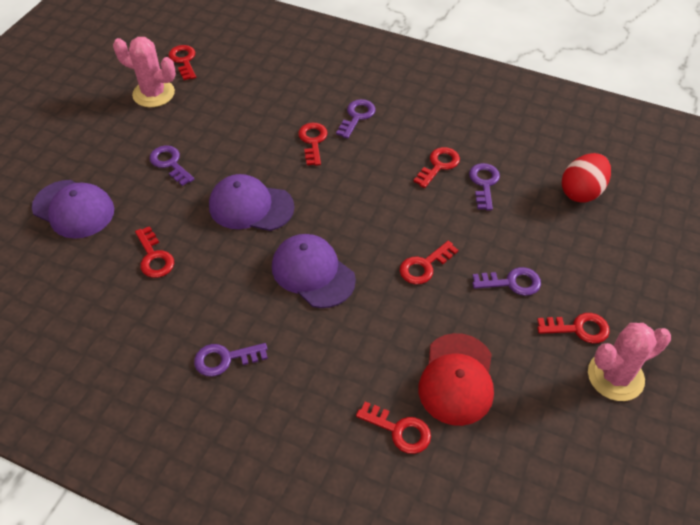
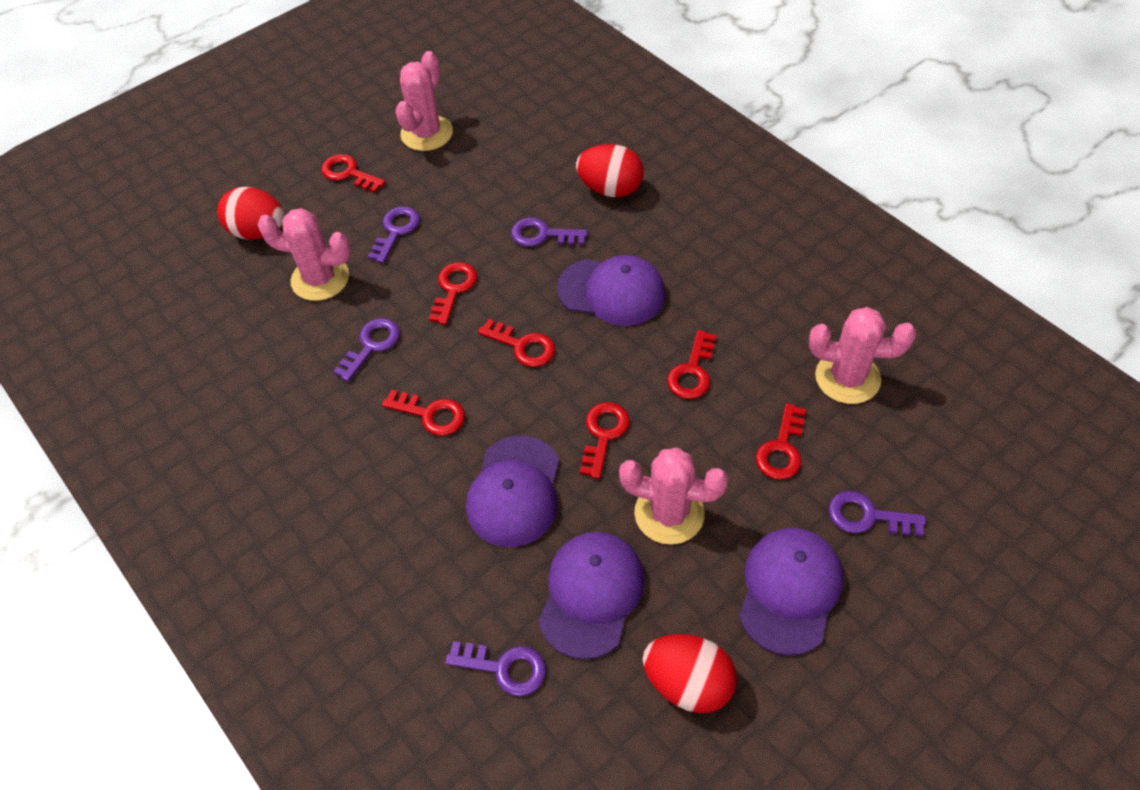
pink cactus: 2 -> 4
purple cap: 3 -> 4
red cap: 1 -> 0
red egg: 1 -> 3

